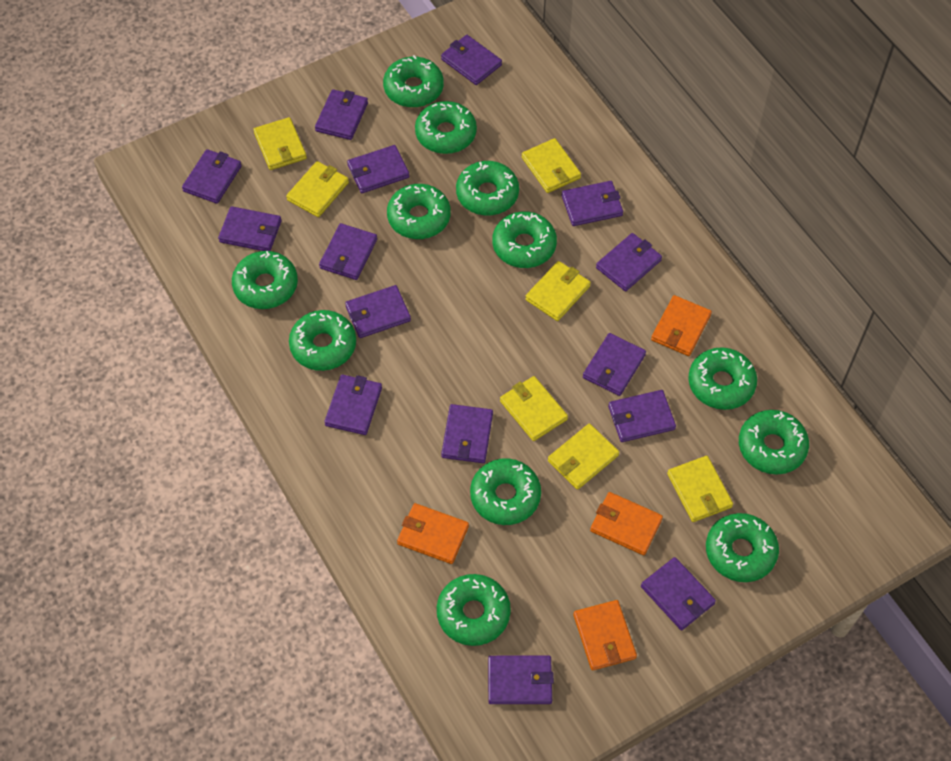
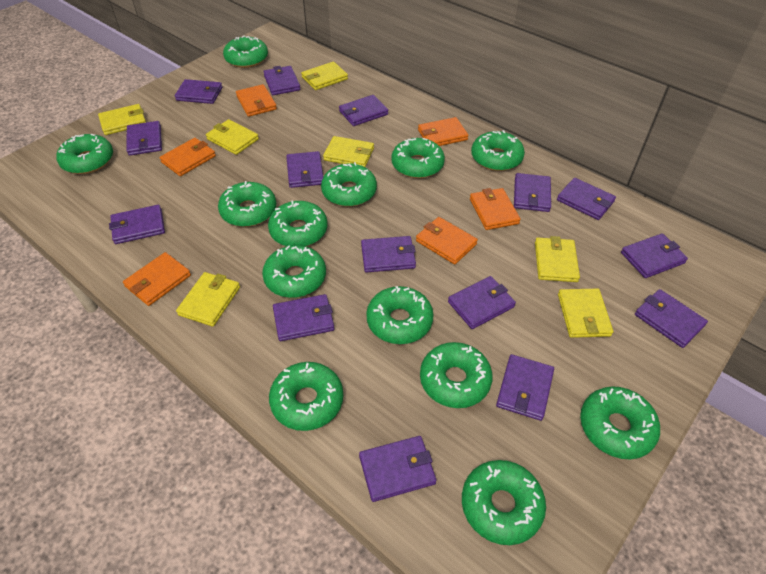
green donut: 12 -> 13
orange wallet: 4 -> 6

